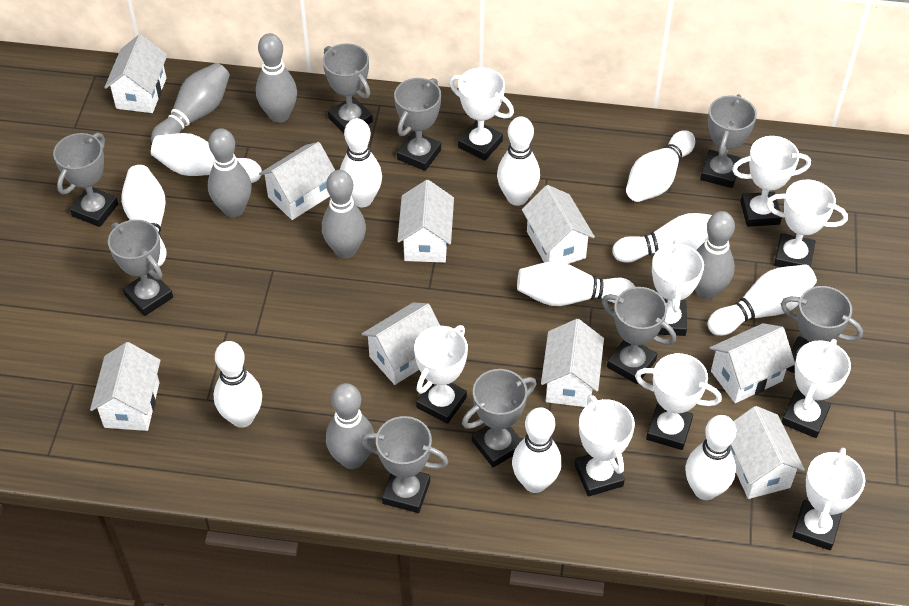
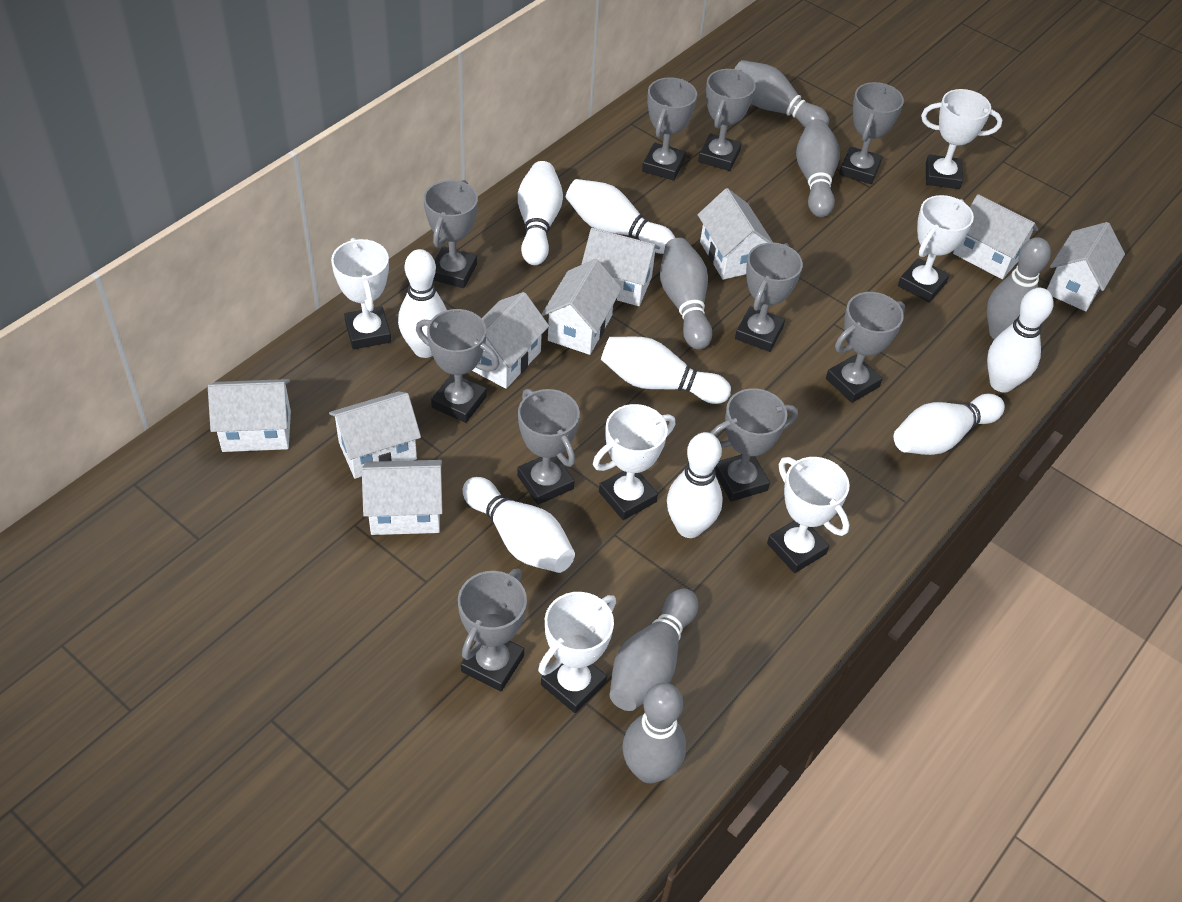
grey trophy: 9 -> 10
white bowling pin: 11 -> 8
white trophy: 9 -> 6

